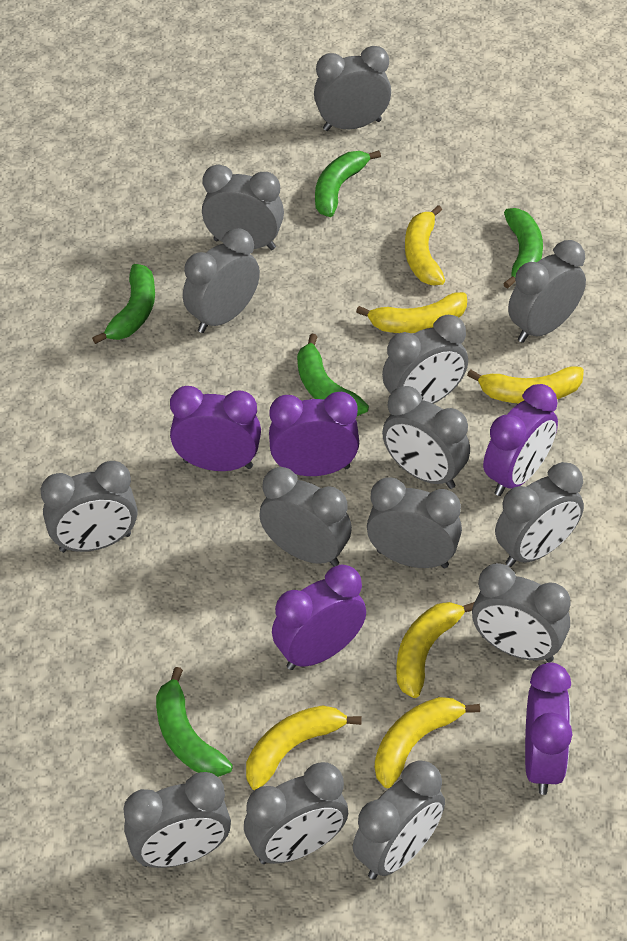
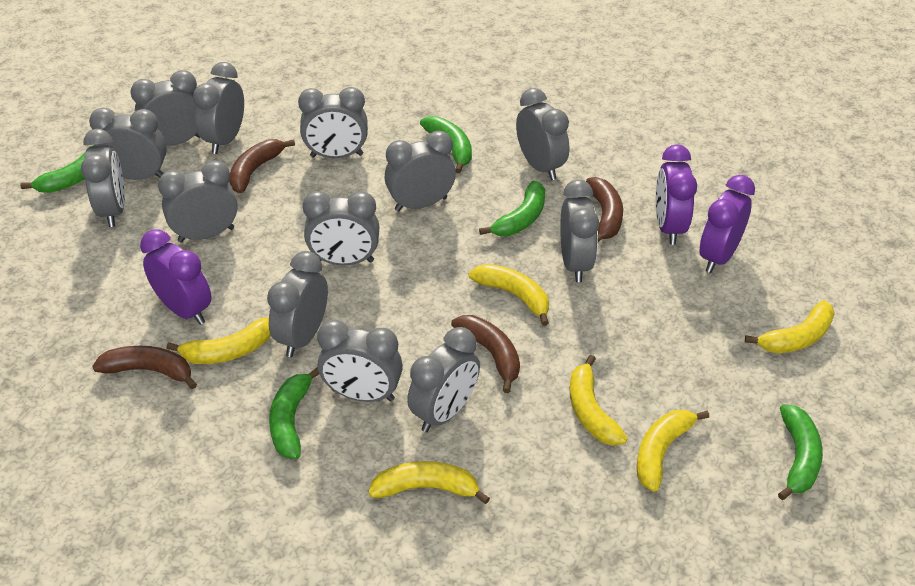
brown banana: 0 -> 4
grey clock: 14 -> 13
purple clock: 5 -> 3

